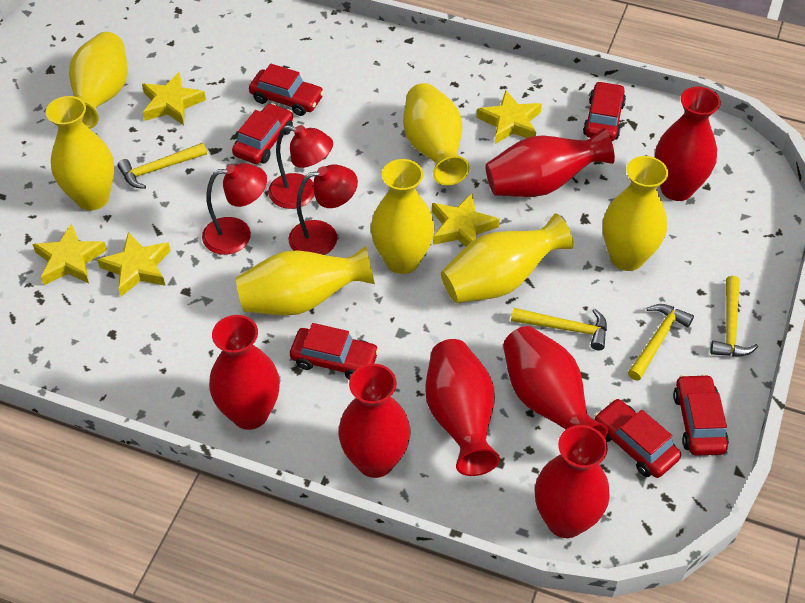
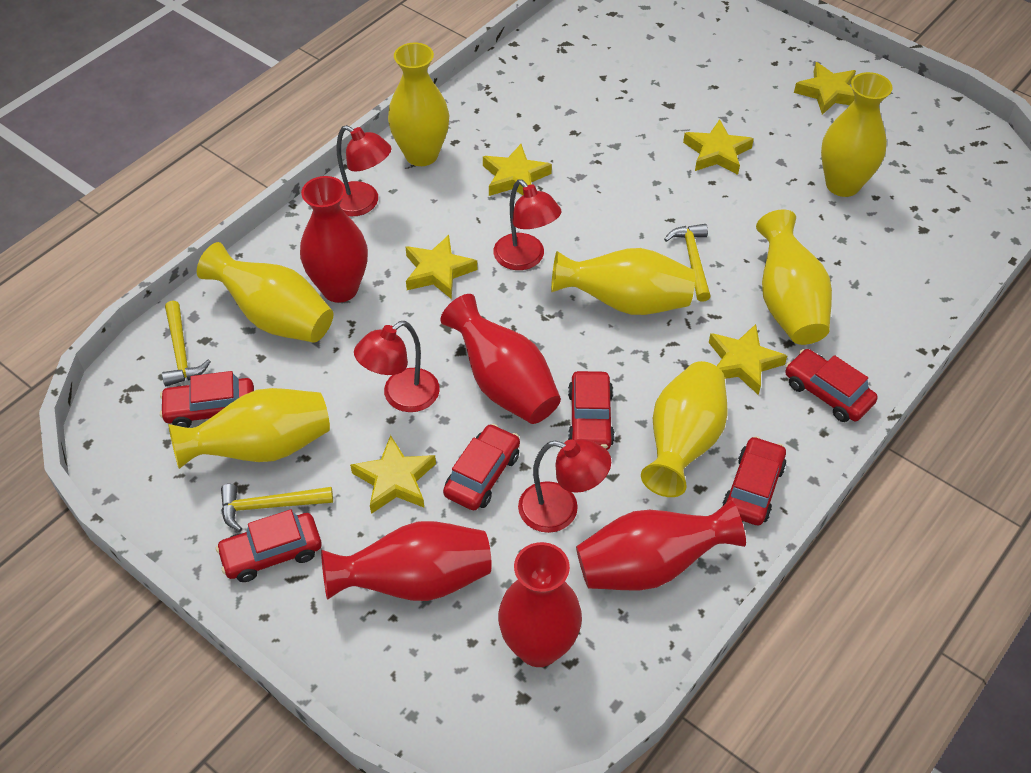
red lamp: 3 -> 4
red vase: 7 -> 5
yellow hammer: 4 -> 3
yellow star: 5 -> 6

